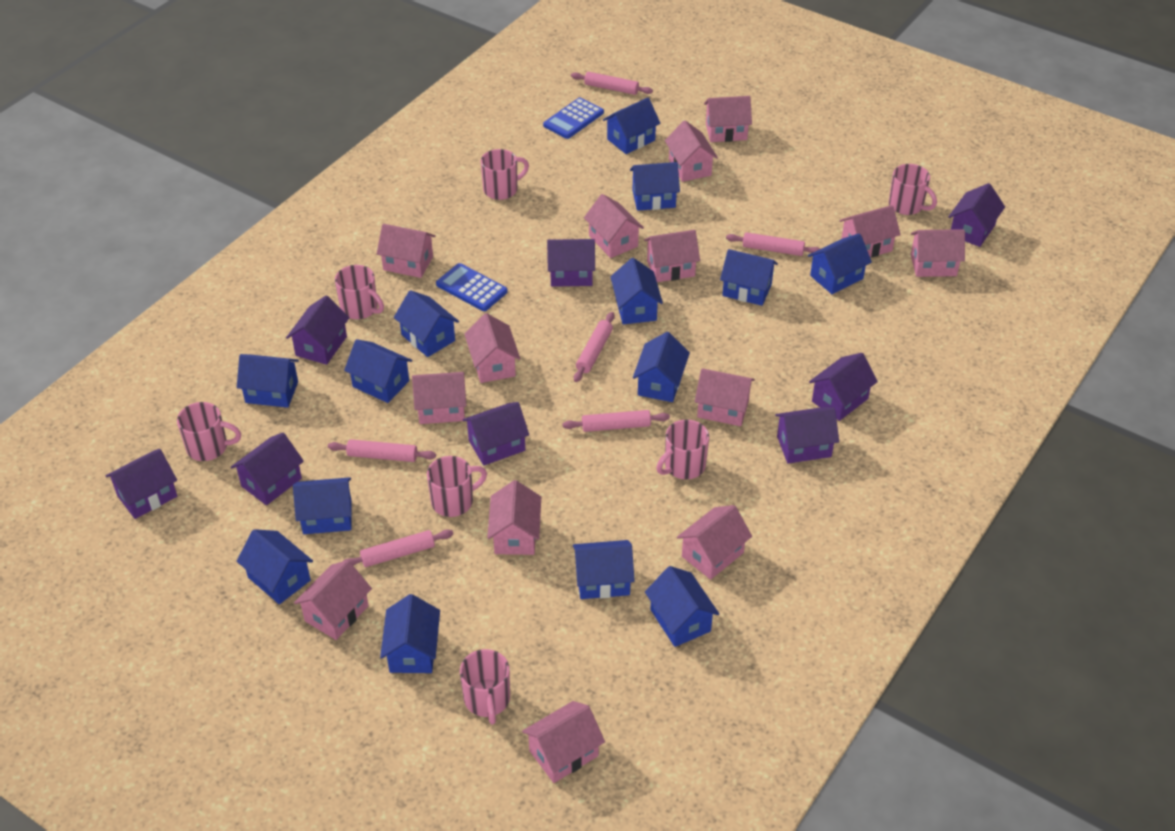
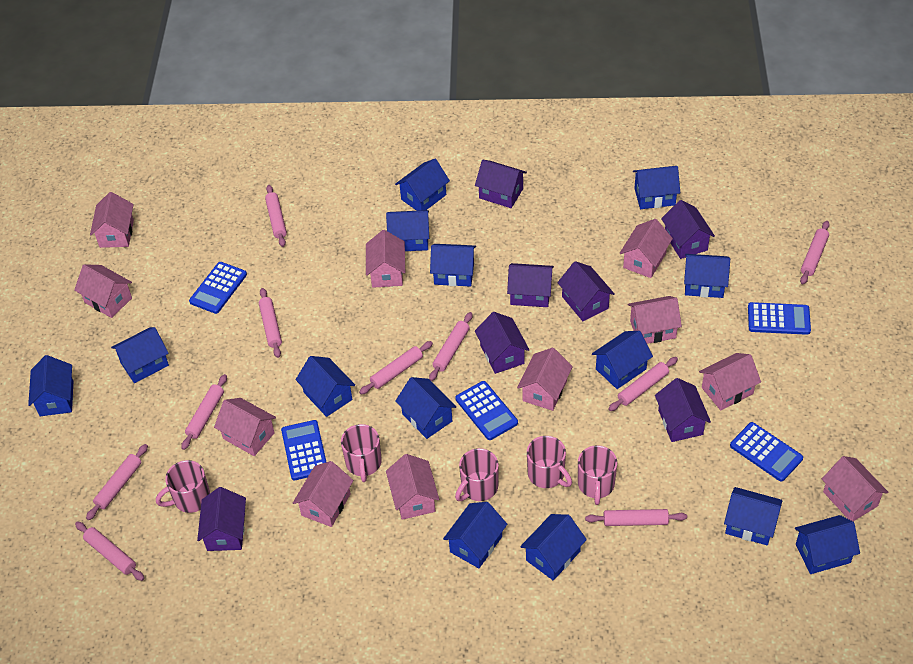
blue calculator: 2 -> 5
pink house: 14 -> 11
pink mug: 7 -> 5
pink rolling pin: 6 -> 10
purple house: 8 -> 7

